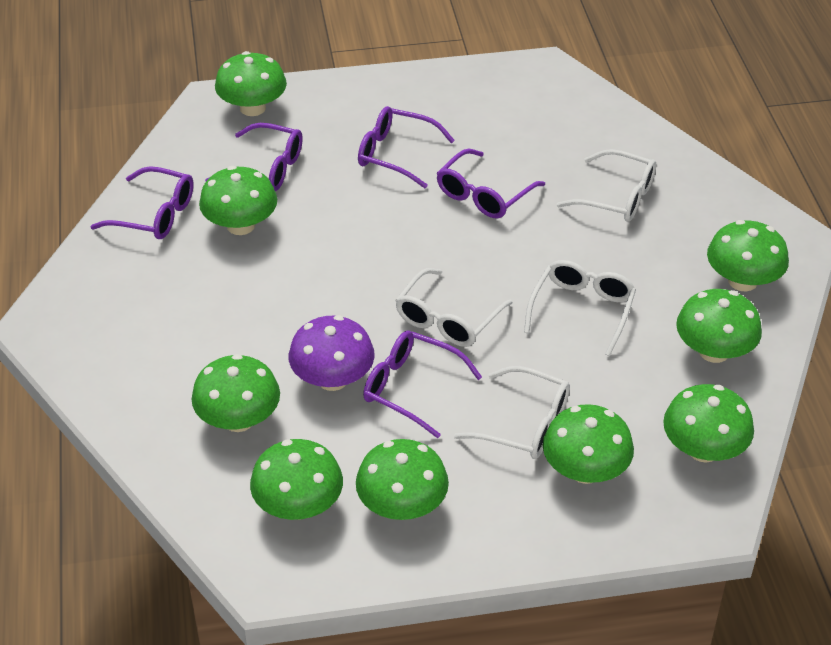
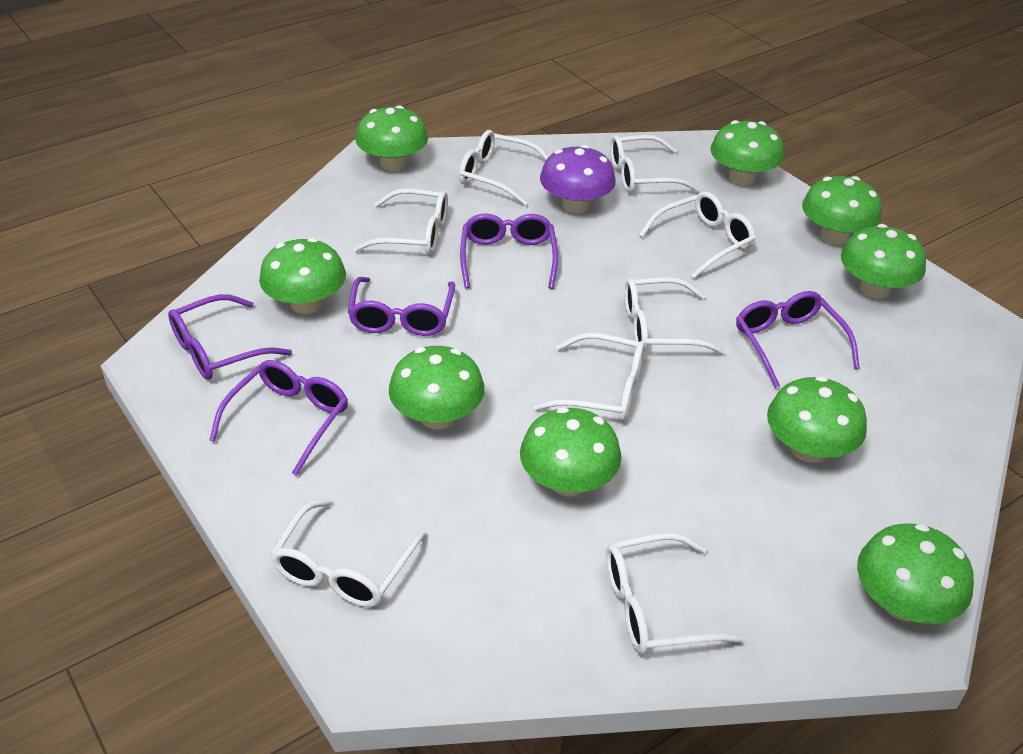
white glasses: 4 -> 8

